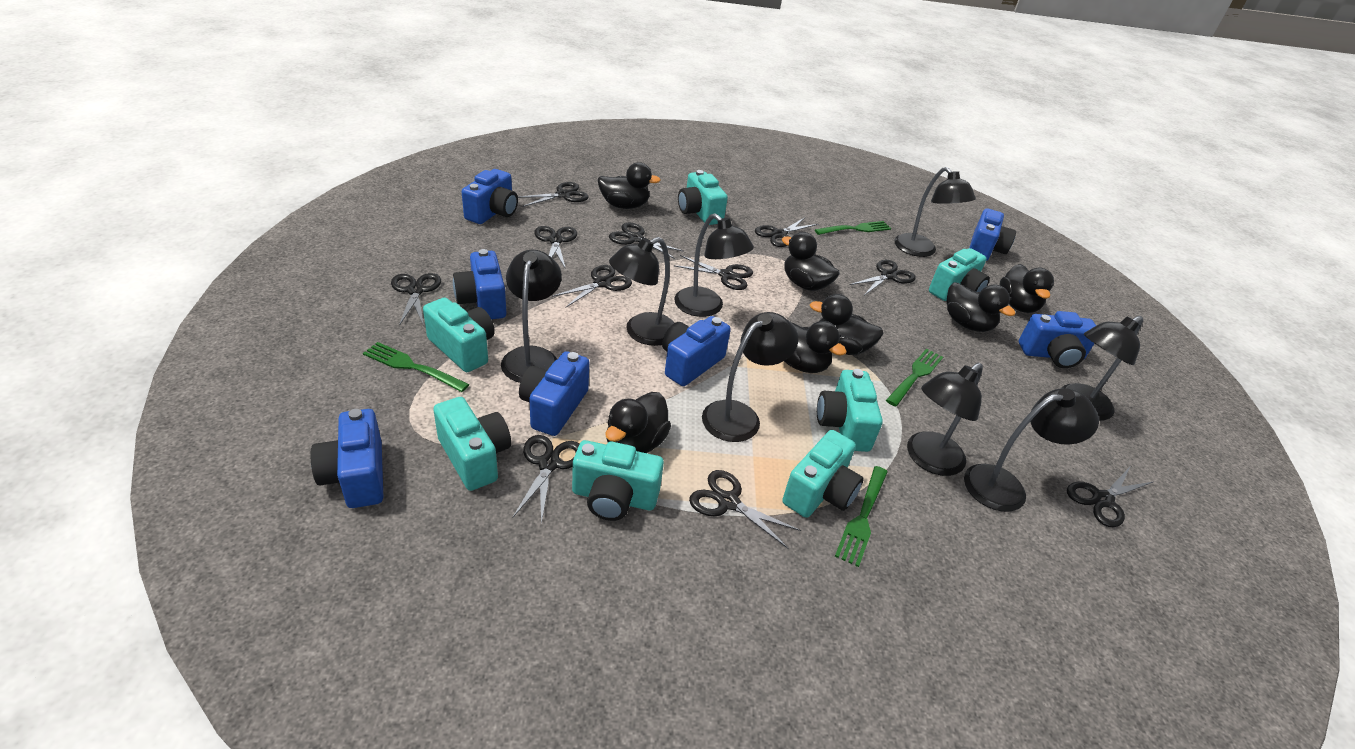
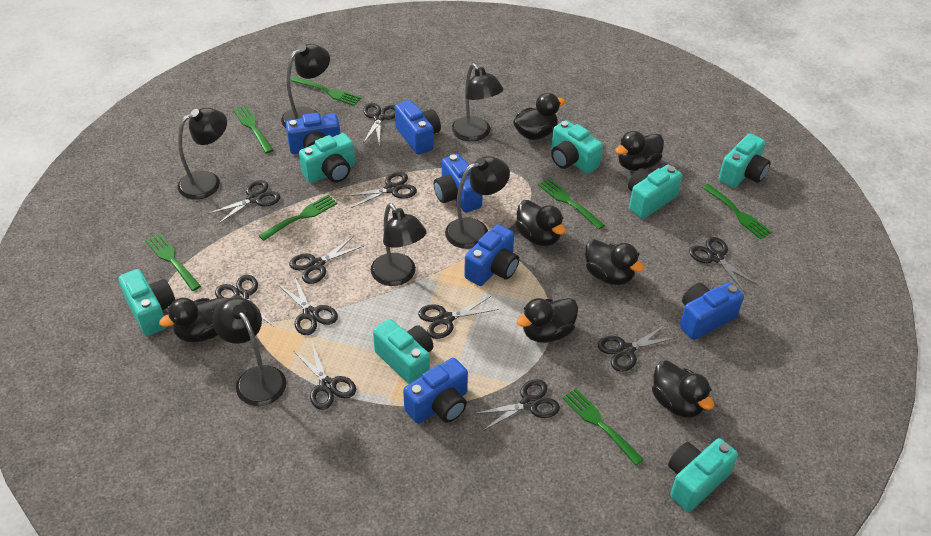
black lamp: 8 -> 6
blue camera: 7 -> 6
green fork: 4 -> 7

